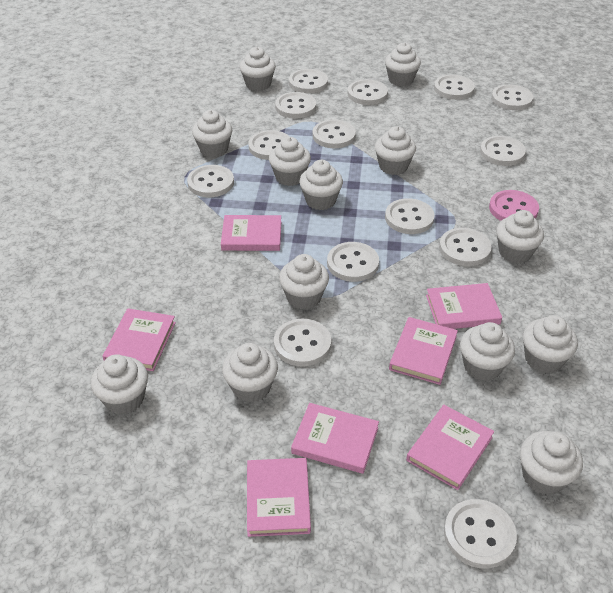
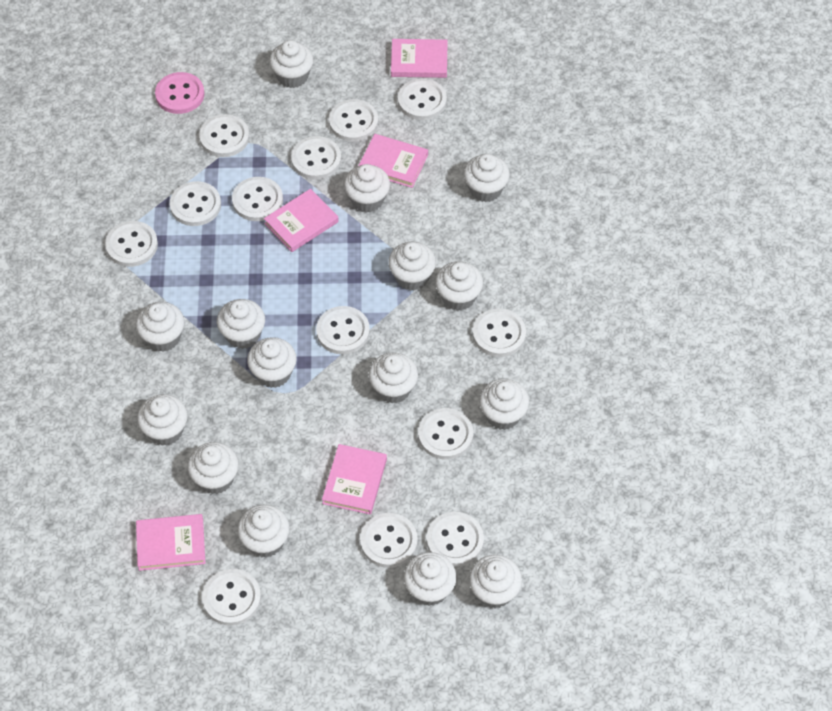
pink book: 7 -> 5
white button: 14 -> 13
white cupcake: 13 -> 15

